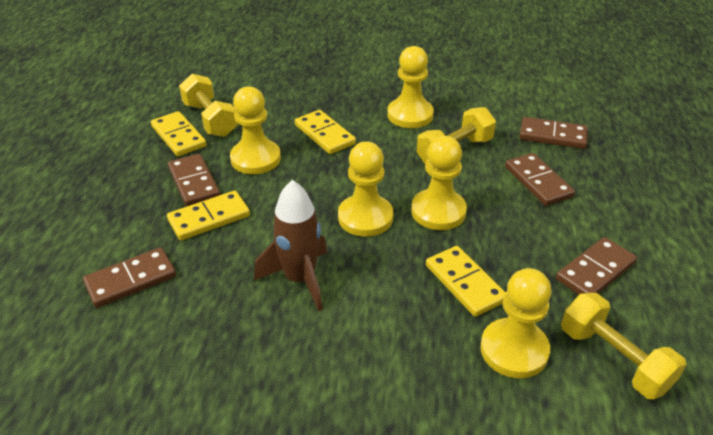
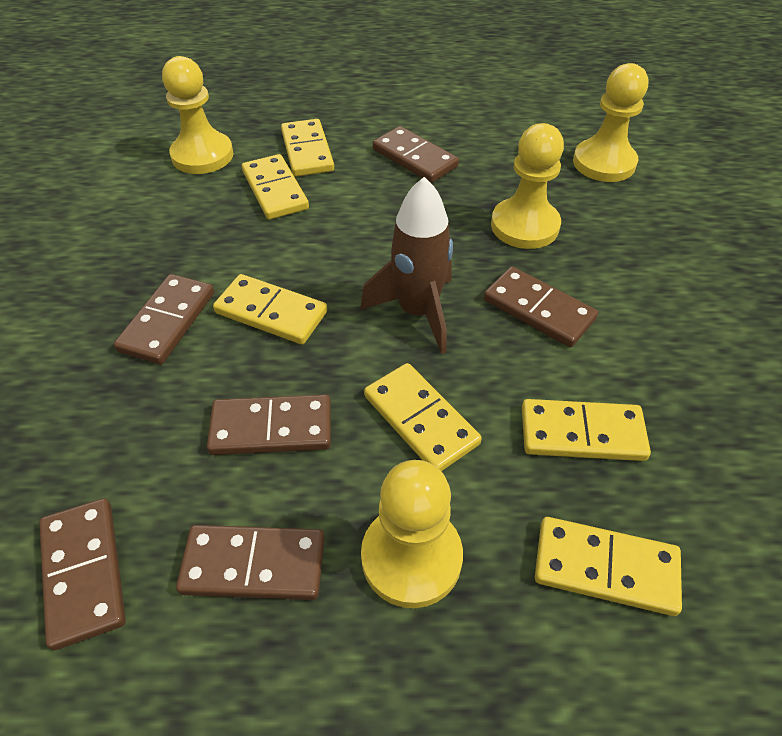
brown domino: 5 -> 6
yellow domino: 4 -> 6
yellow dumbbell: 3 -> 0
yellow pawn: 5 -> 4

